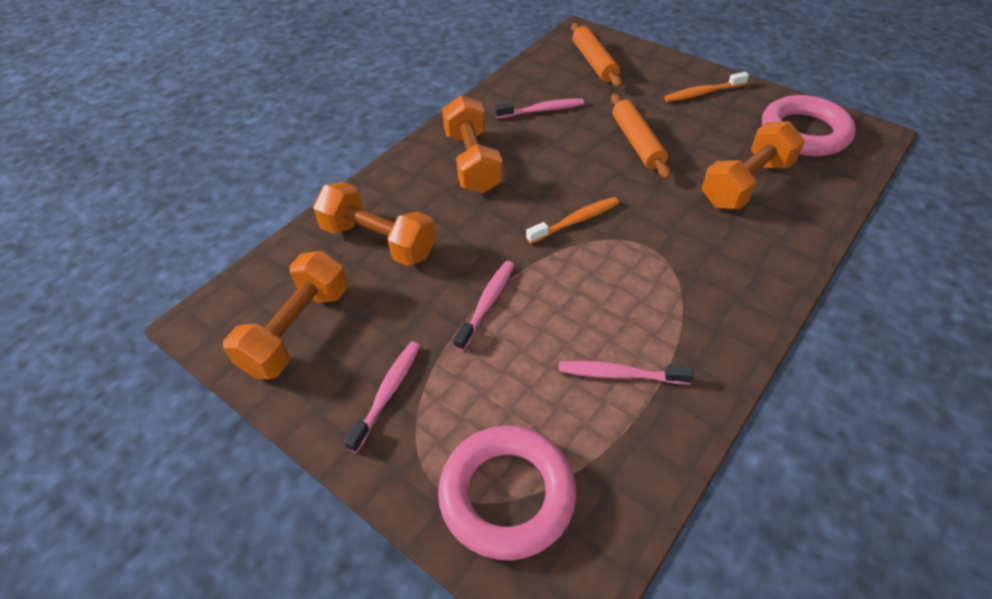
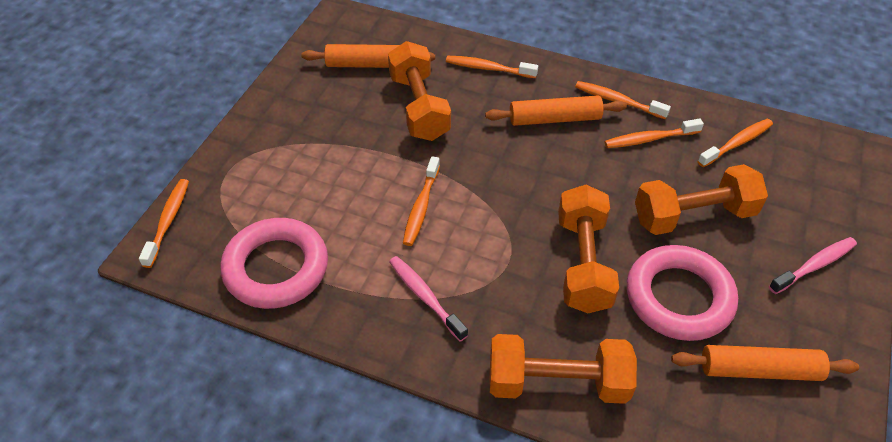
orange rolling pin: 2 -> 3
orange toothbrush: 2 -> 6
pink toothbrush: 4 -> 2

